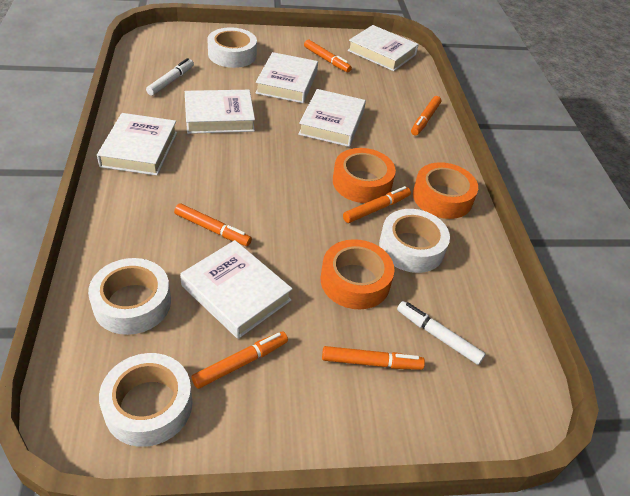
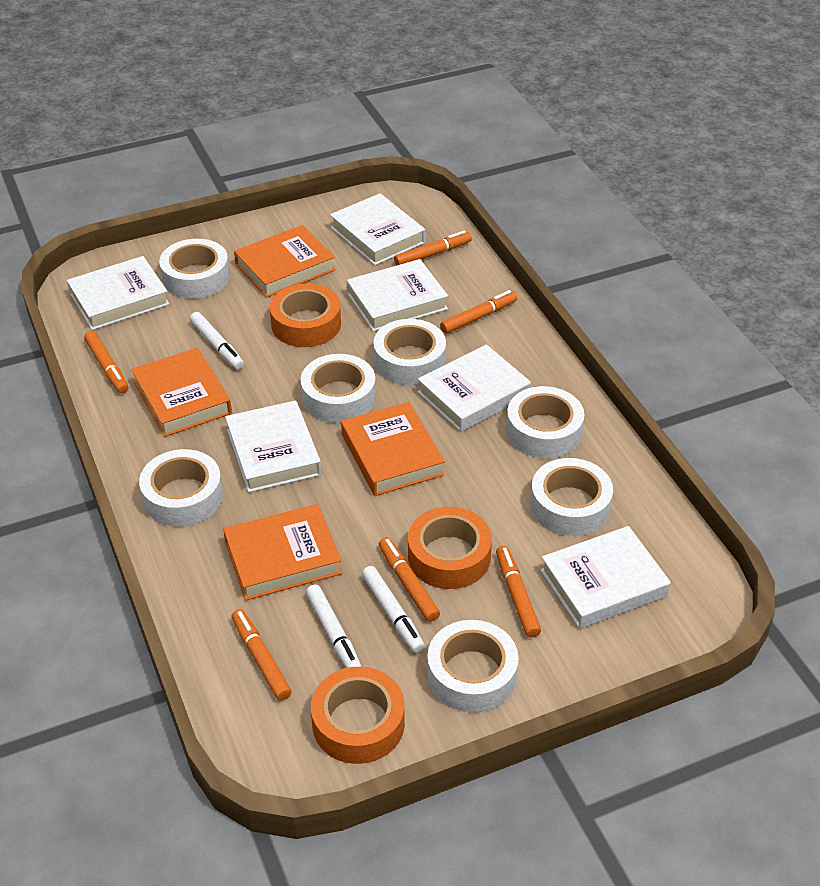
orange book: 0 -> 4
white marker: 2 -> 3
white tape: 4 -> 7

